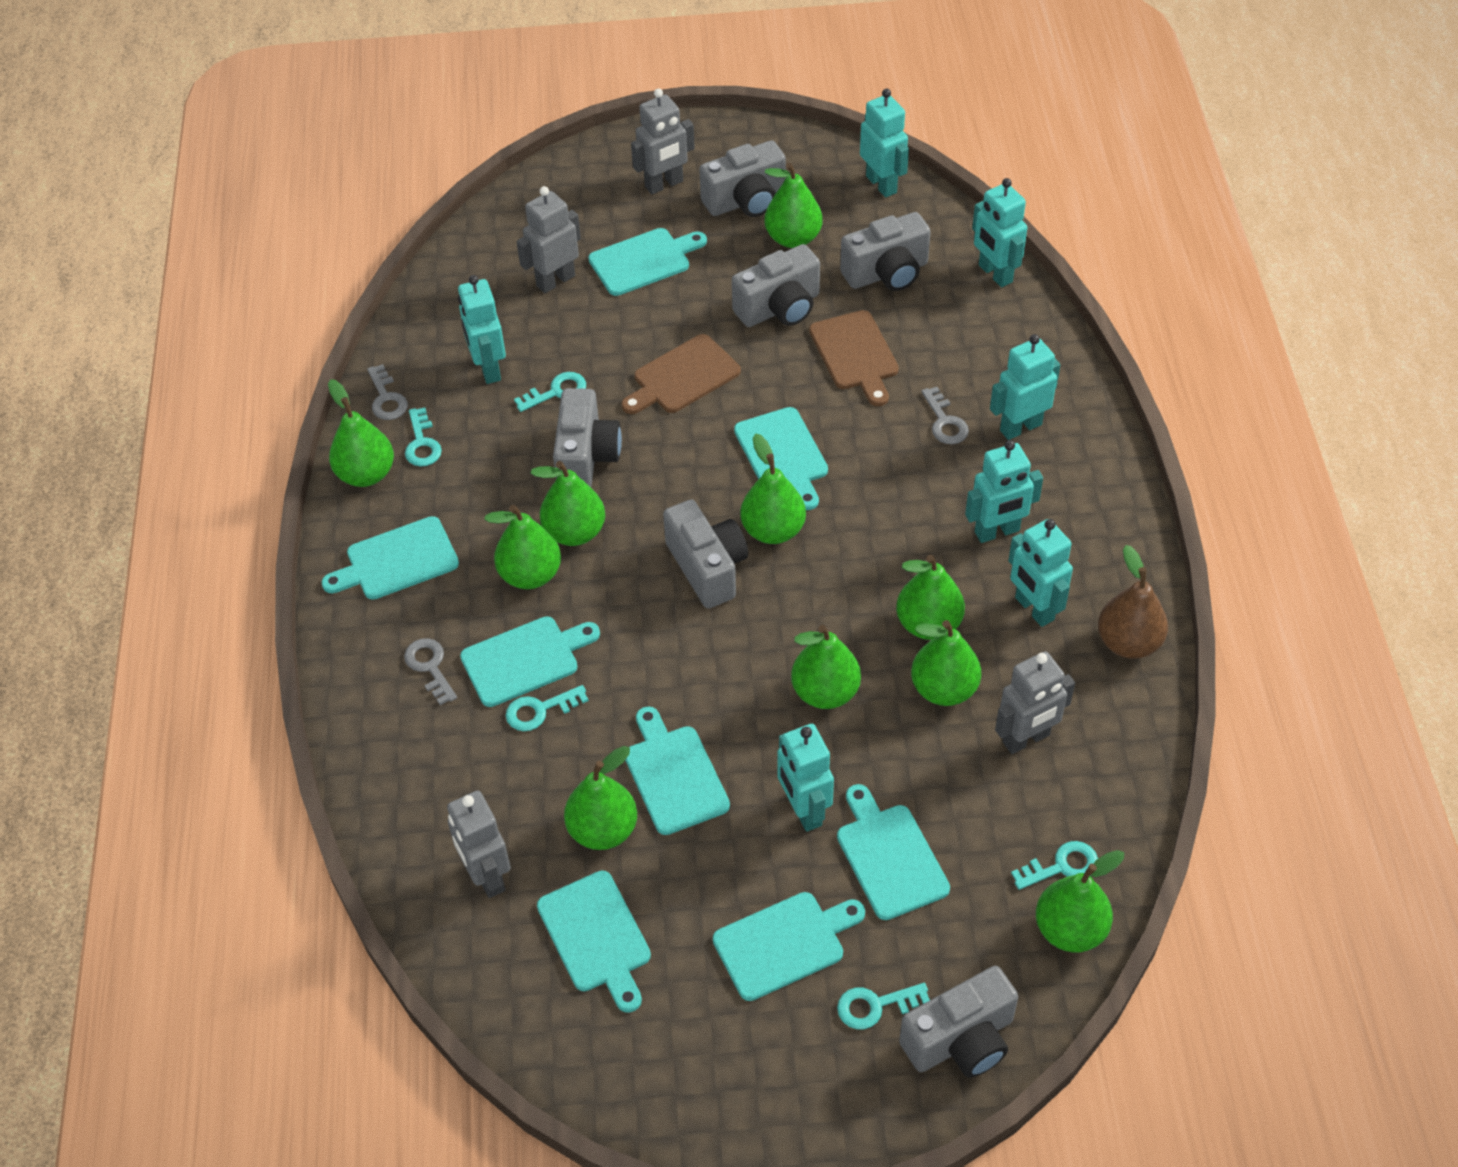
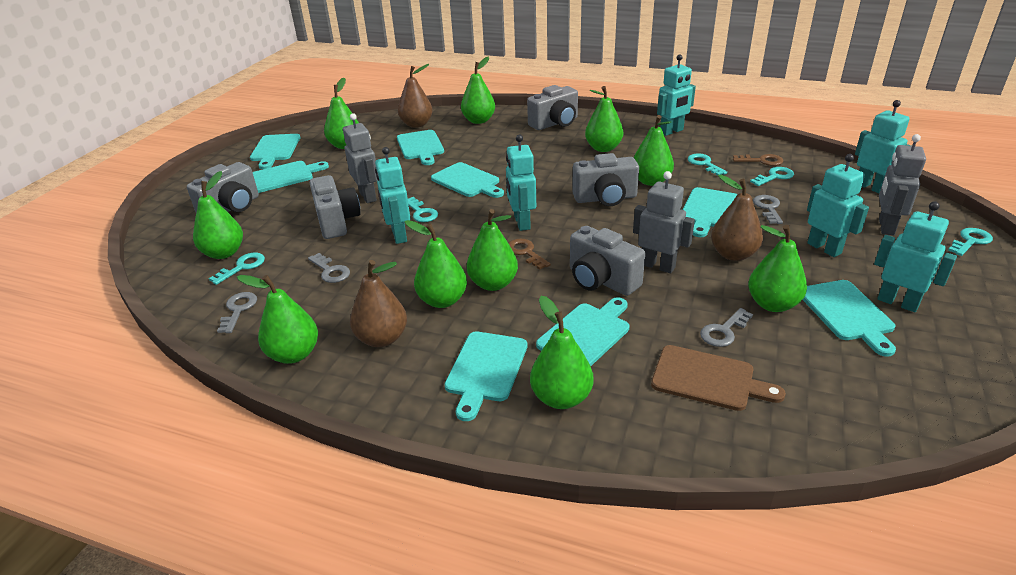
brown cutting board: 2 -> 1
brown key: 0 -> 2
brown pear: 1 -> 3
grey camera: 6 -> 5
grey key: 3 -> 4
grey robot: 4 -> 3
turquoise robot: 7 -> 6

